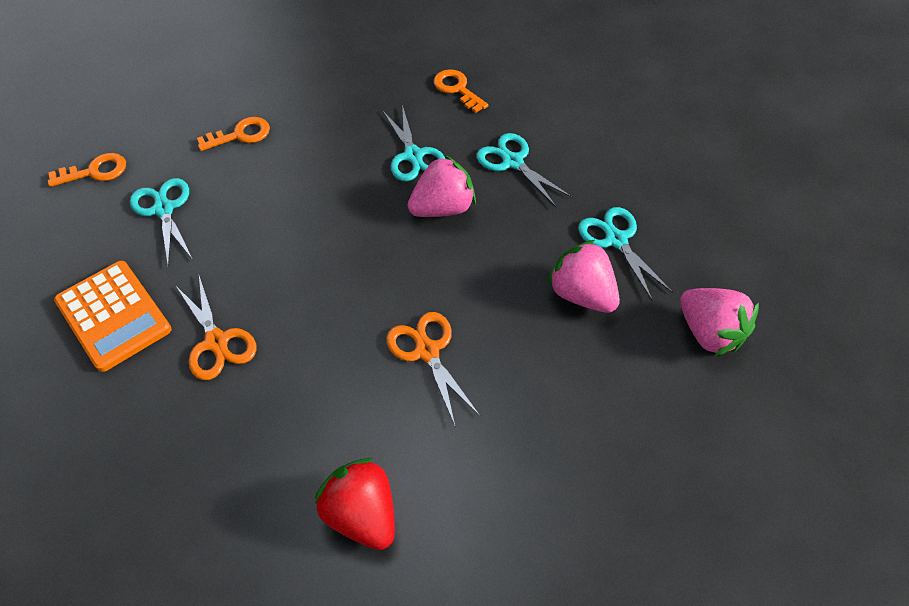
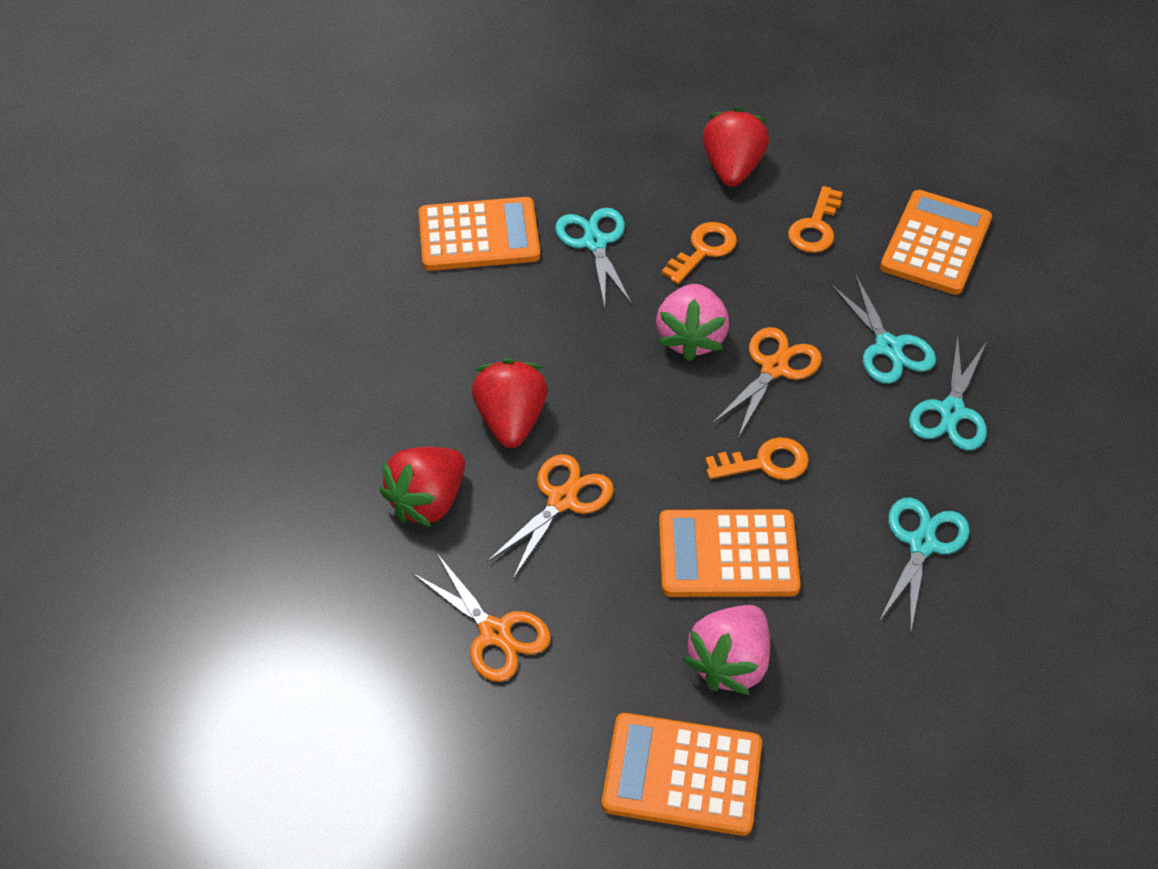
orange calculator: 1 -> 4
orange scissors: 2 -> 3
pink strawberry: 3 -> 2
red strawberry: 1 -> 3

